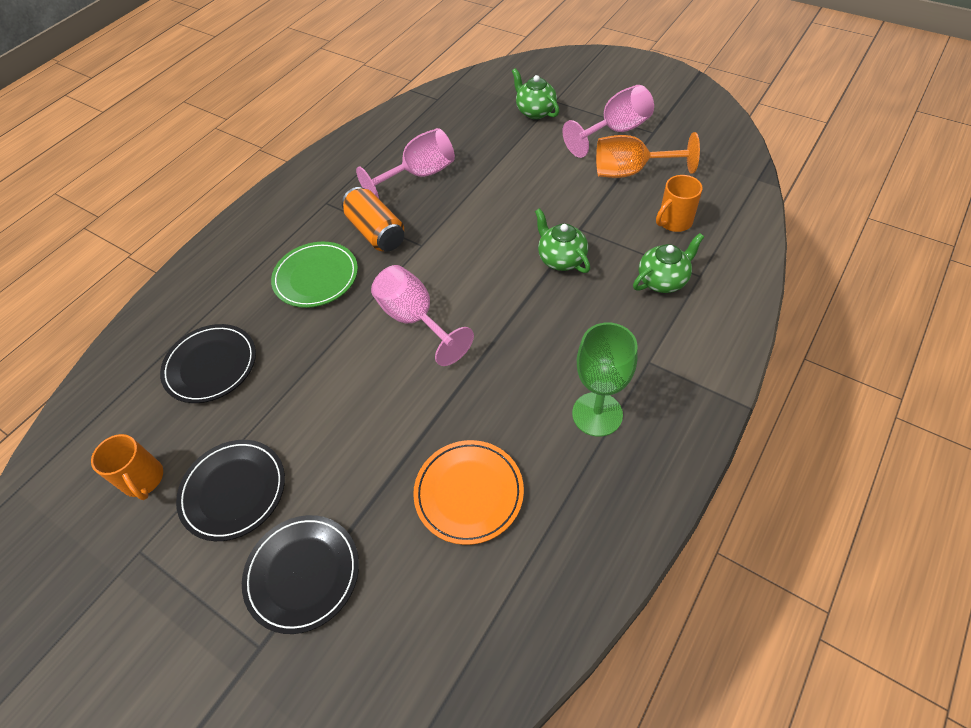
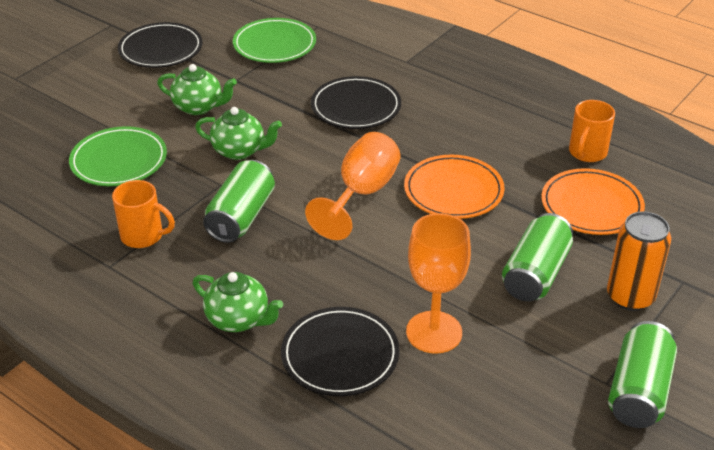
green can: 0 -> 3
green goblet: 1 -> 0
green plate: 1 -> 2
orange goblet: 1 -> 2
orange plate: 1 -> 2
pink goblet: 3 -> 0

